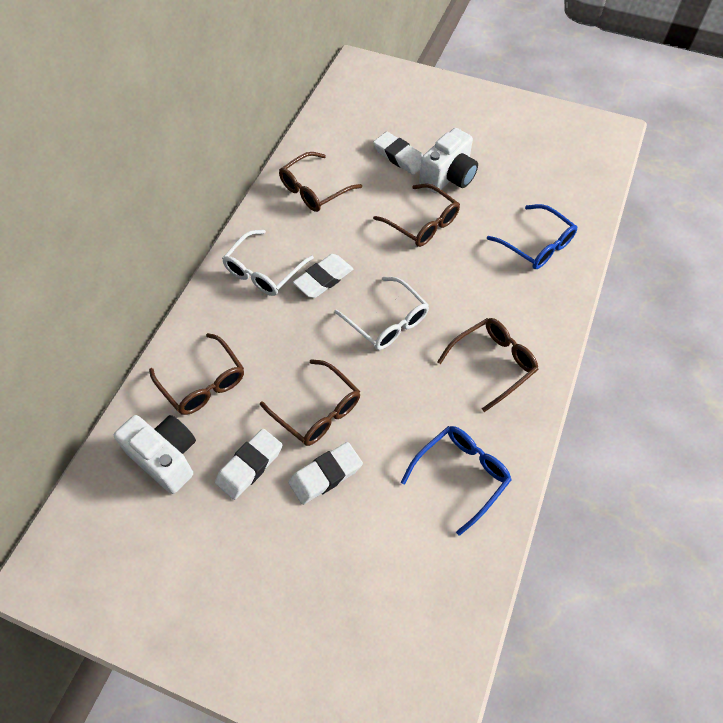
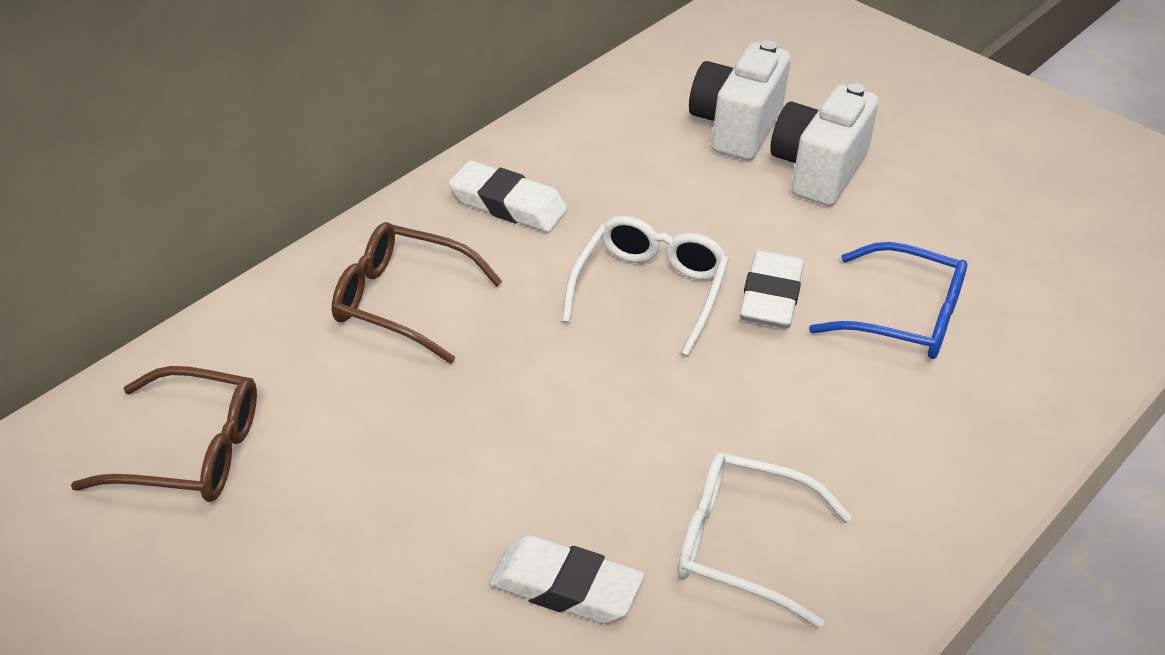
blue glasses: 2 -> 1
brown glasses: 5 -> 2
white eraser: 4 -> 3

